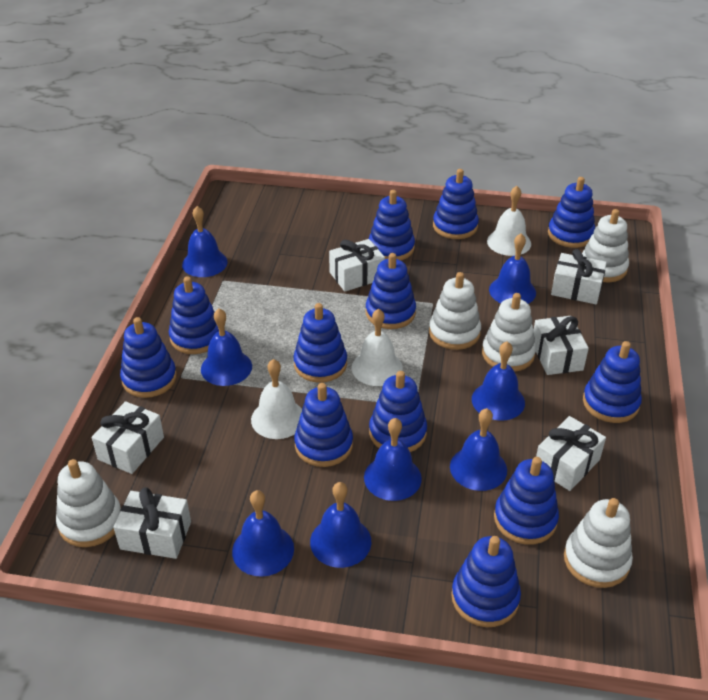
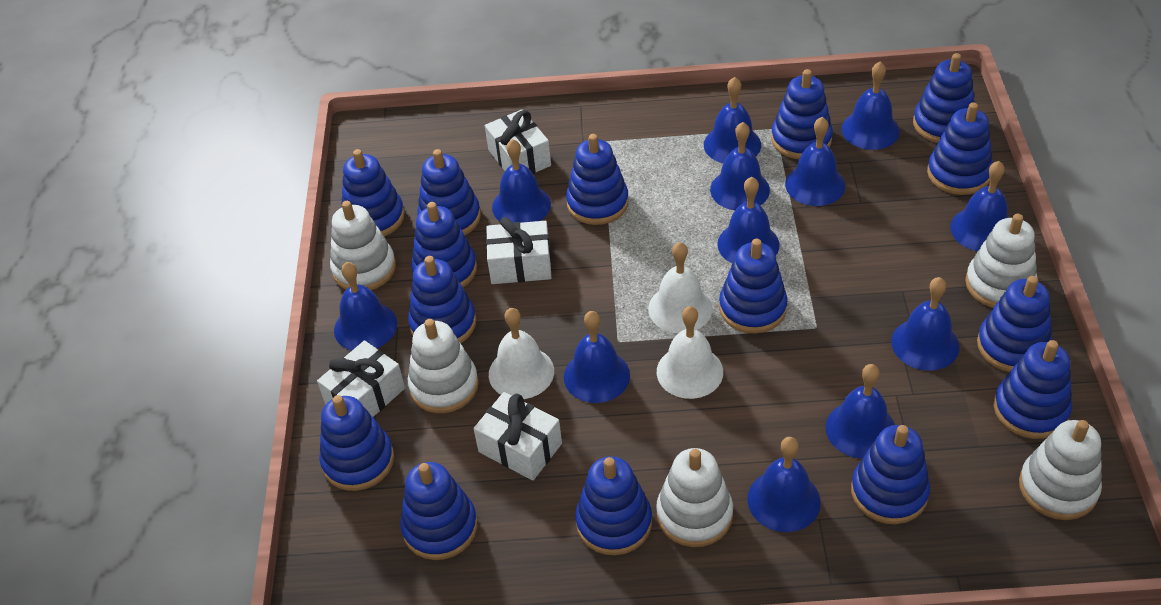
blue bell: 8 -> 12
blue stacking toy: 12 -> 15
white gift: 6 -> 4

